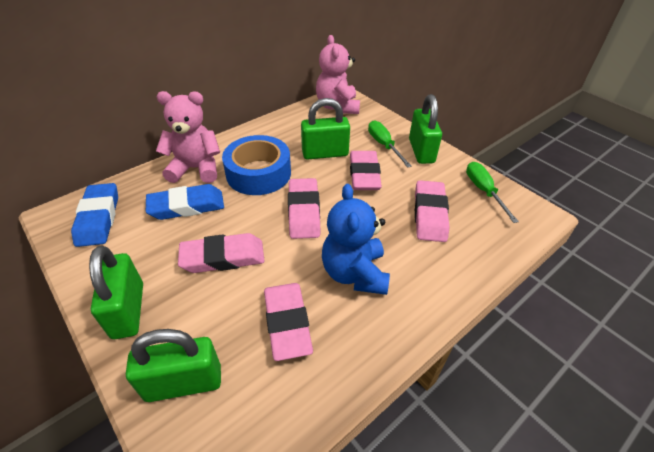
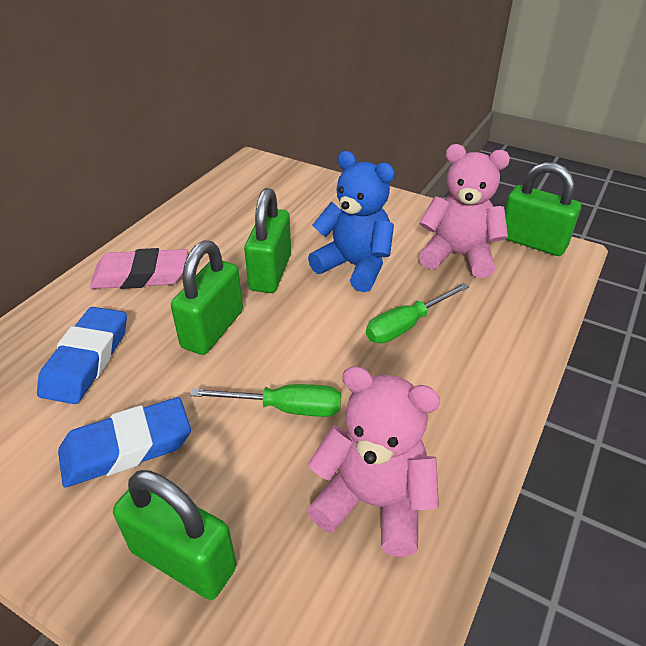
blue tape: 1 -> 0
pink eraser: 5 -> 1

